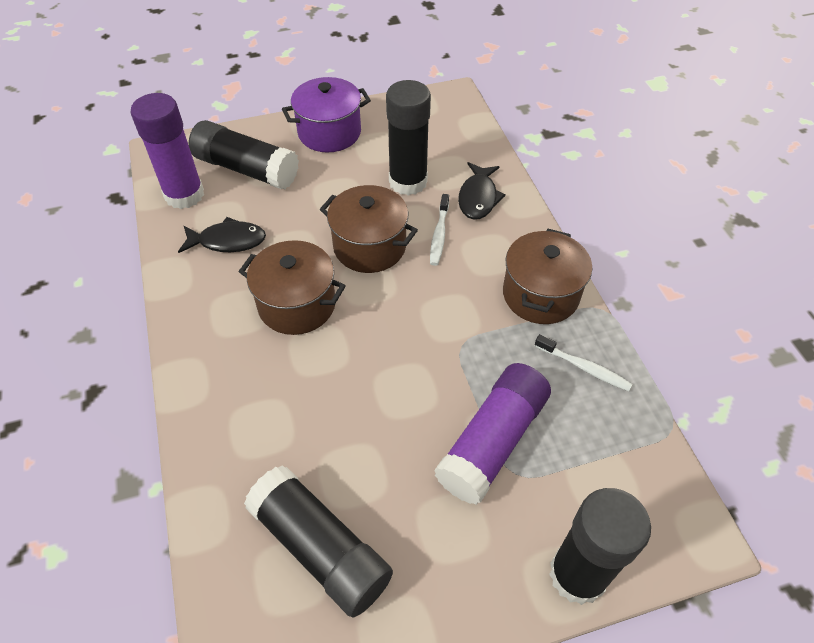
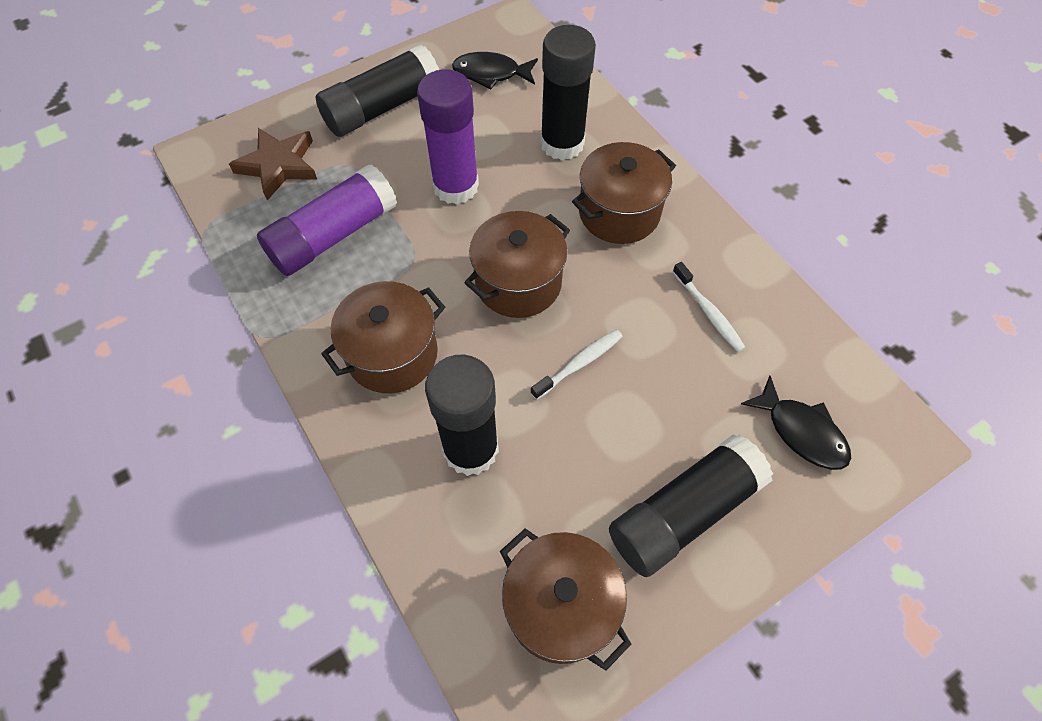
brown pot: 3 -> 4
brown star: 0 -> 1
purple pot: 1 -> 0

